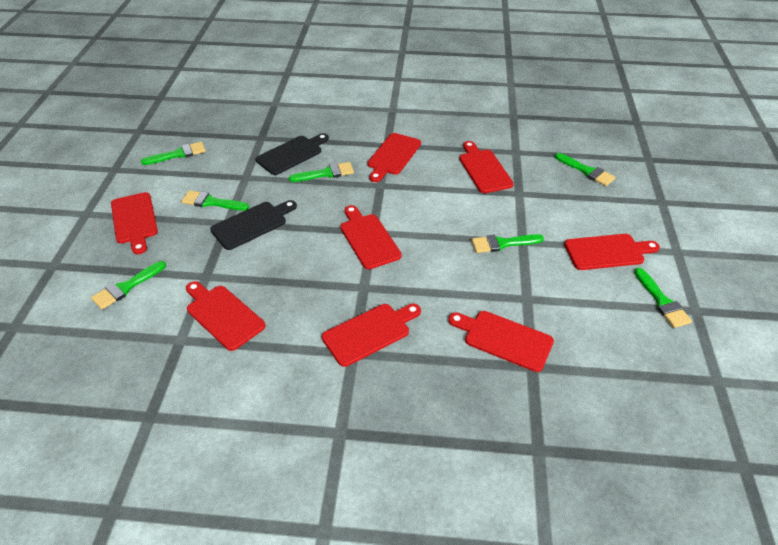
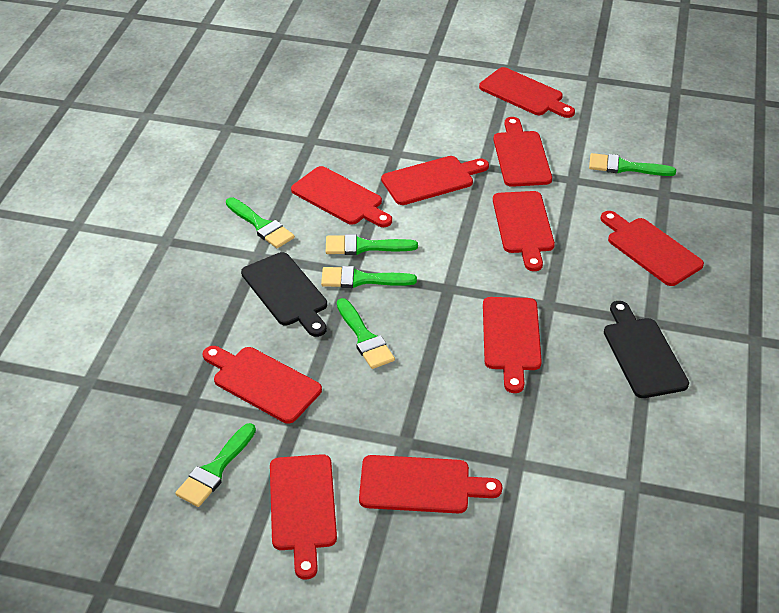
green brush: 7 -> 6
red cutting board: 8 -> 10

